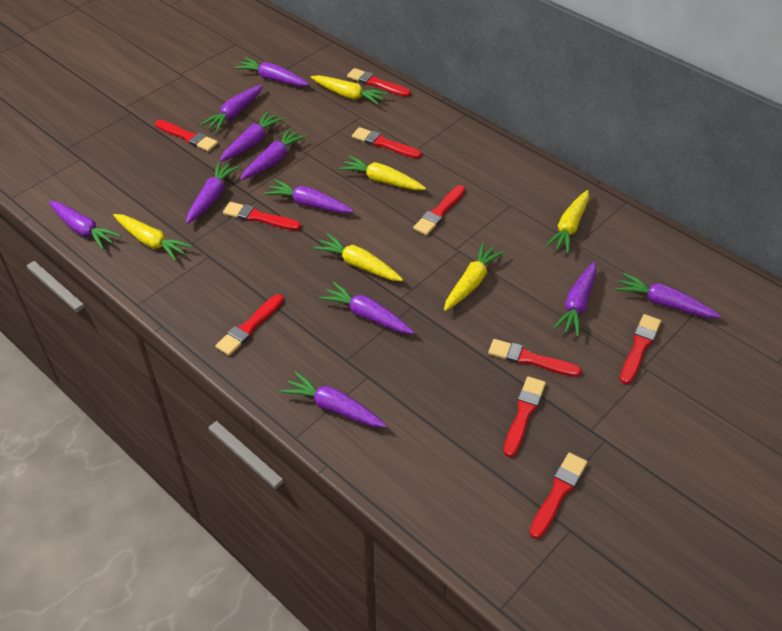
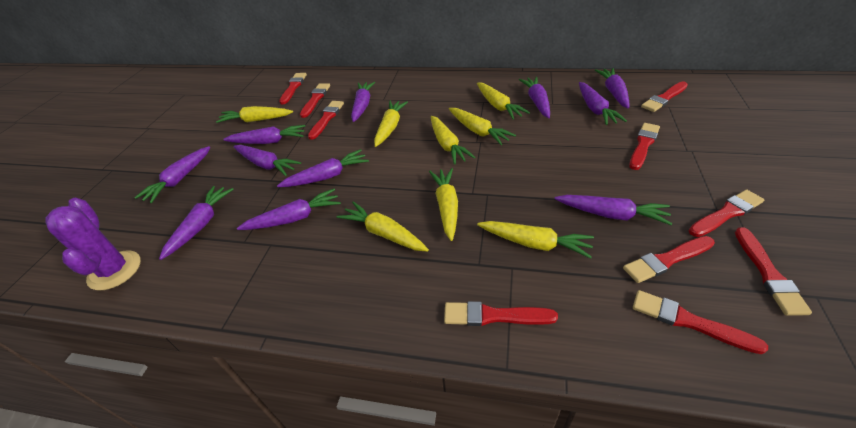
purple cactus: 0 -> 1
yellow carrot: 6 -> 8

